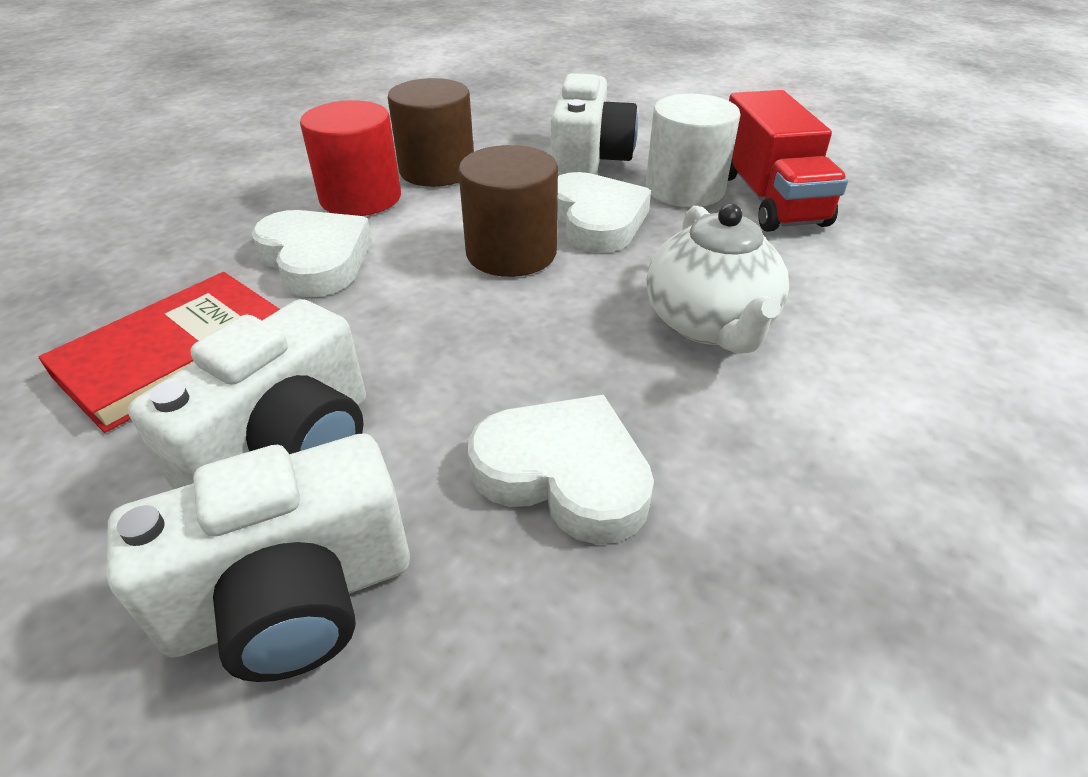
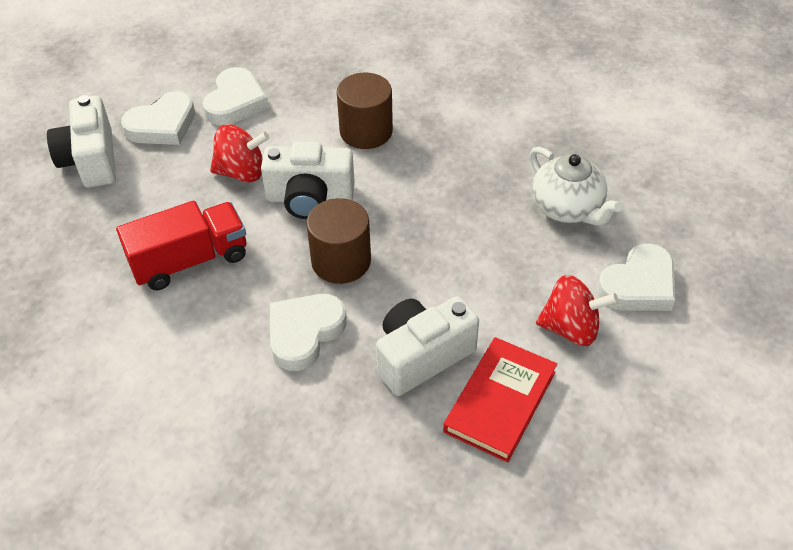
red cylinder: 1 -> 0
red spinning top: 0 -> 2
white cylinder: 1 -> 0
white heart: 3 -> 4

